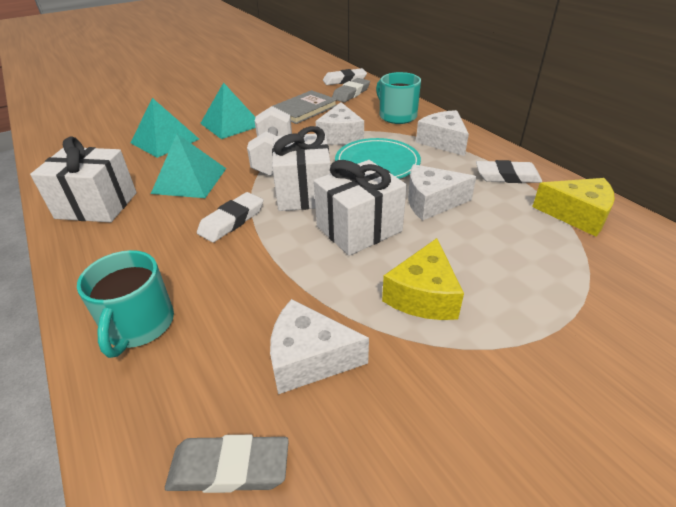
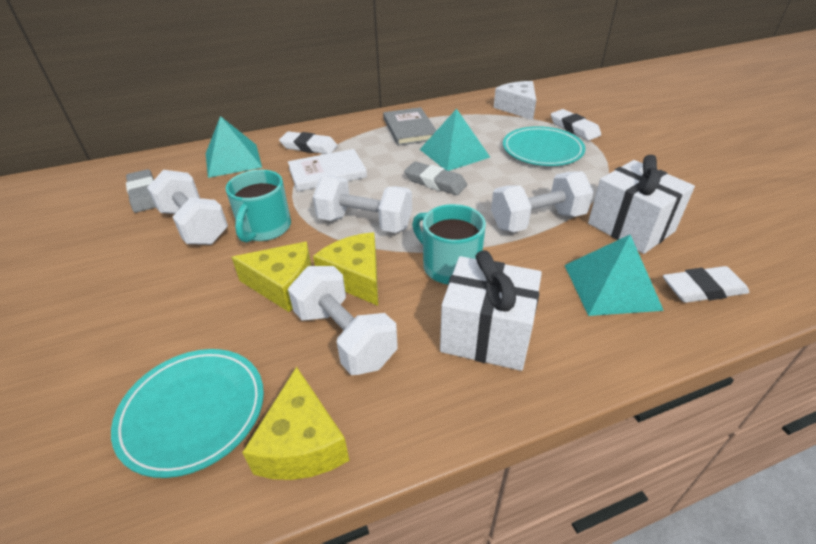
turquoise plate: 1 -> 2
white book: 0 -> 1
white cheese: 4 -> 1
white dumbbell: 1 -> 4
white gift: 3 -> 2
yellow cheese: 2 -> 3

